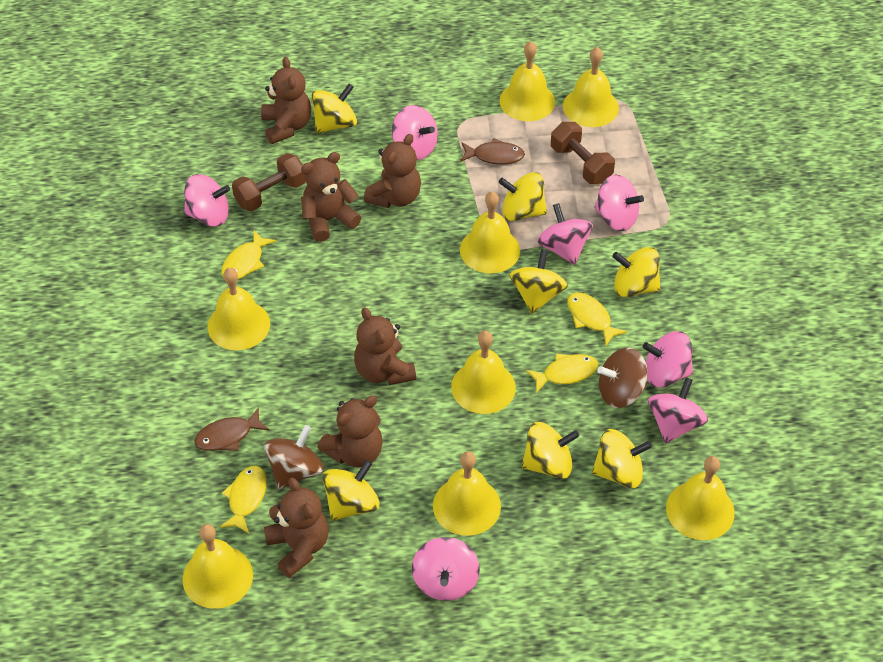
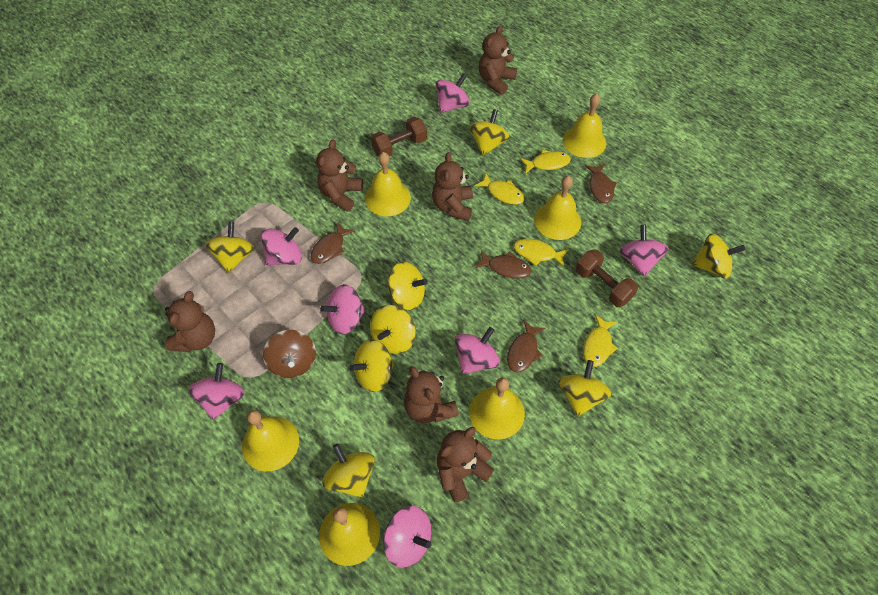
brown fish: 2 -> 4
brown spinning top: 2 -> 1
yellow bell: 8 -> 6
yellow spinning top: 7 -> 8

